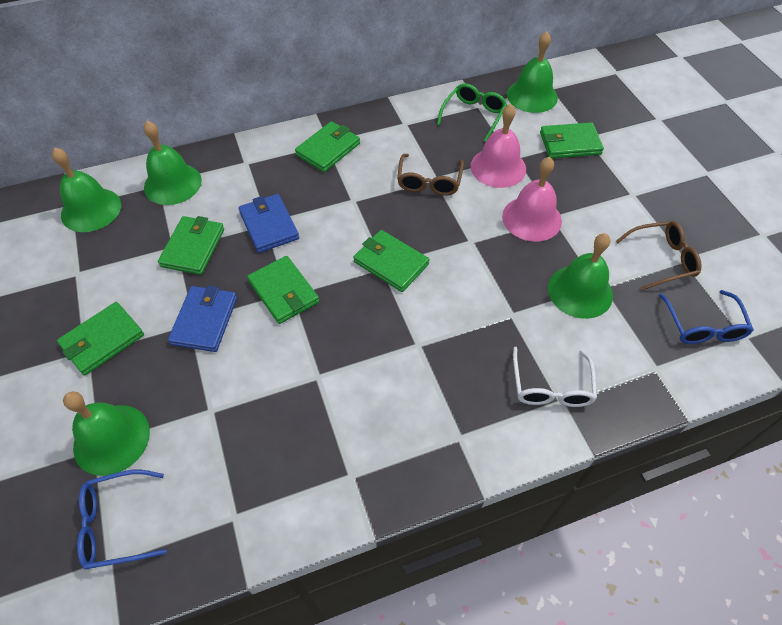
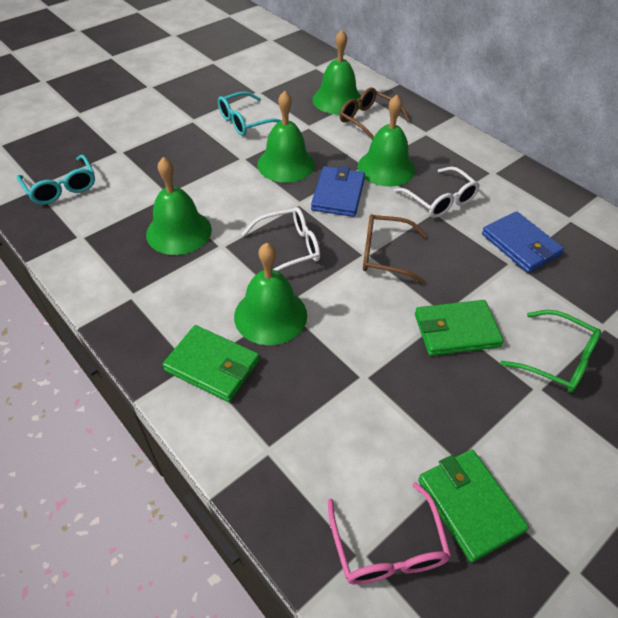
blue glasses: 2 -> 0
green wallet: 6 -> 3
pink bell: 2 -> 0
pink glasses: 0 -> 1
turquoise glasses: 0 -> 2
white glasses: 1 -> 2

